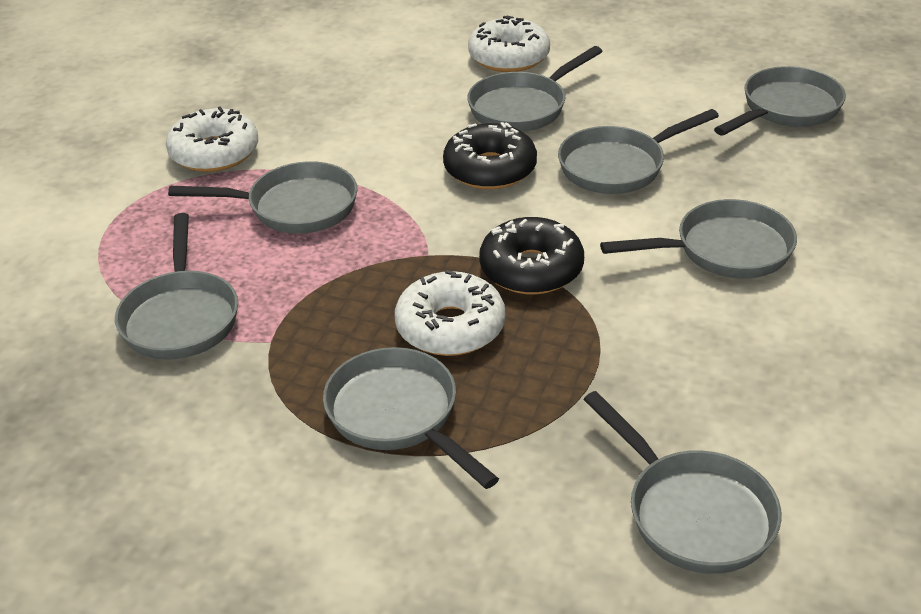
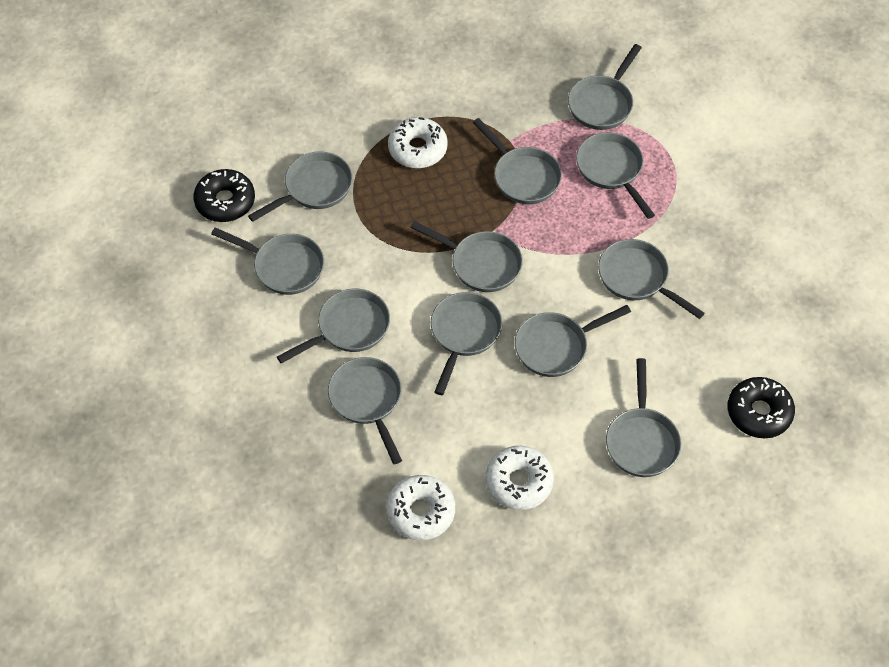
grey pan: 8 -> 12

